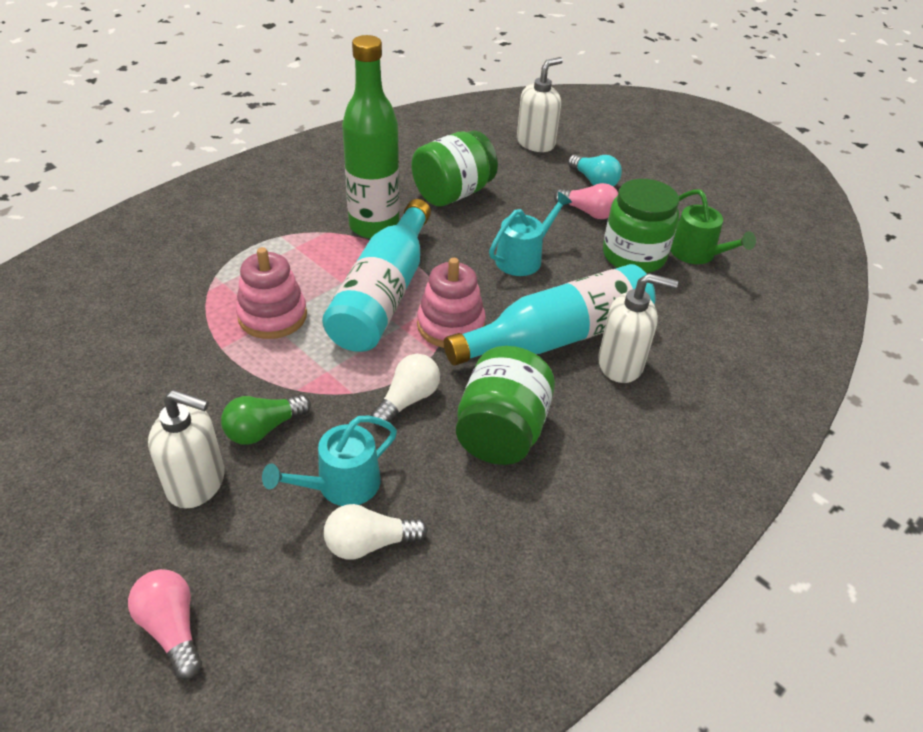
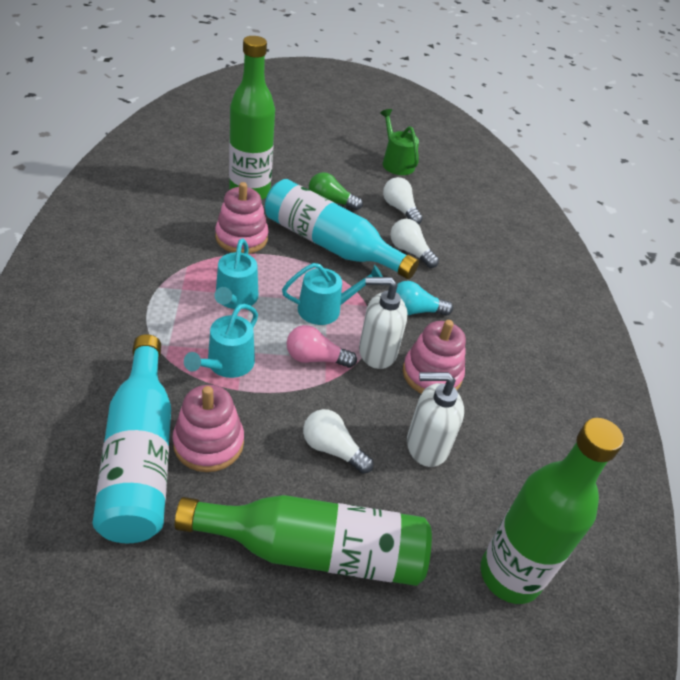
green bottle: 1 -> 3
green jar: 3 -> 0
pink light bulb: 2 -> 1
pink stacking toy: 2 -> 3
turquoise watering can: 2 -> 3
white light bulb: 2 -> 3
white soap dispenser: 3 -> 2

